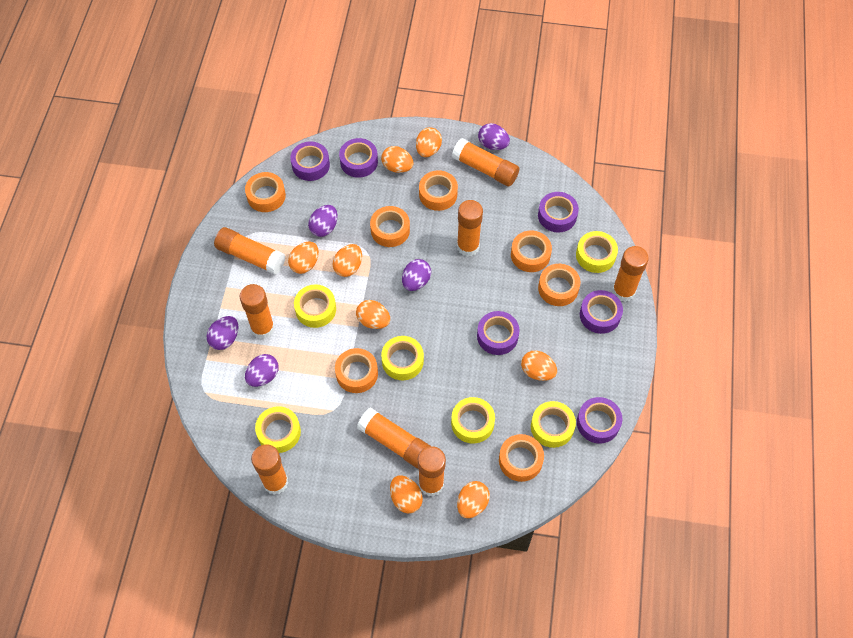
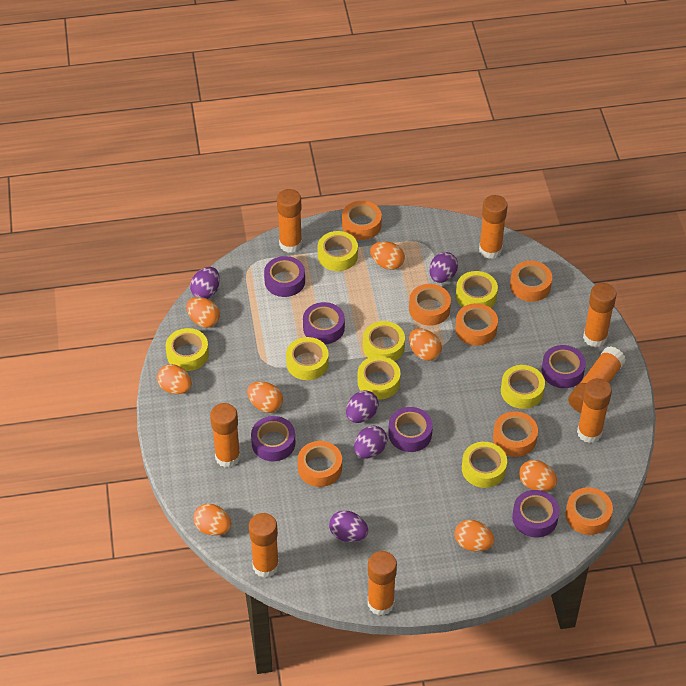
yellow tape: 6 -> 8

